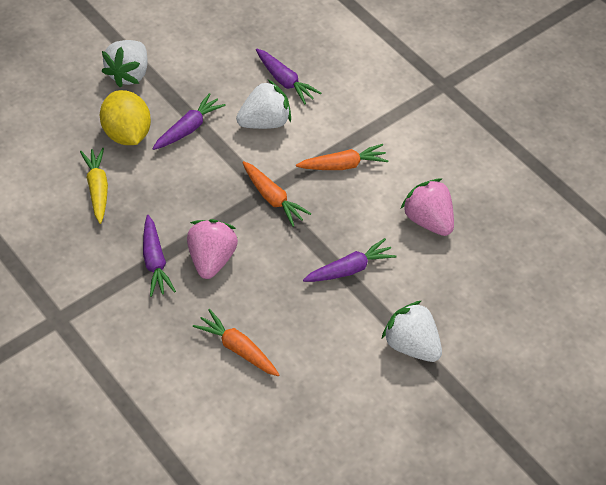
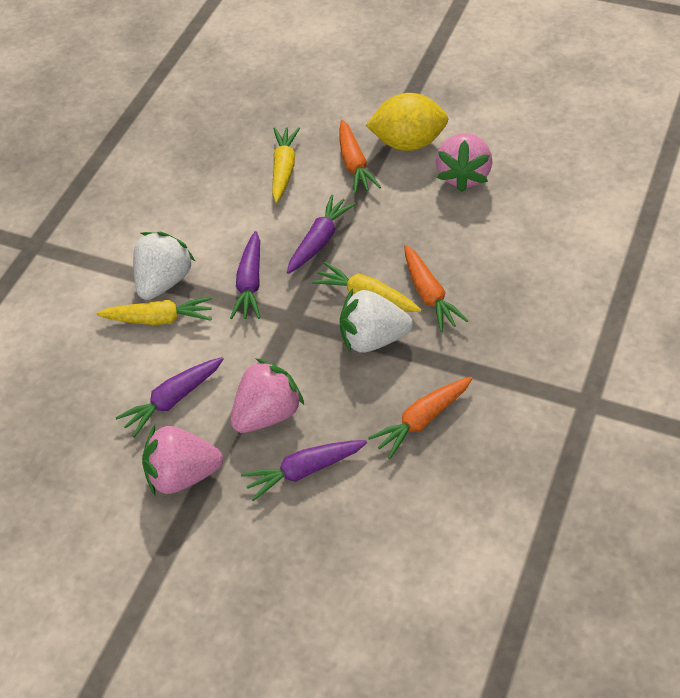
pink strawberry: 2 -> 3
white strawberry: 3 -> 2
yellow carrot: 1 -> 3

